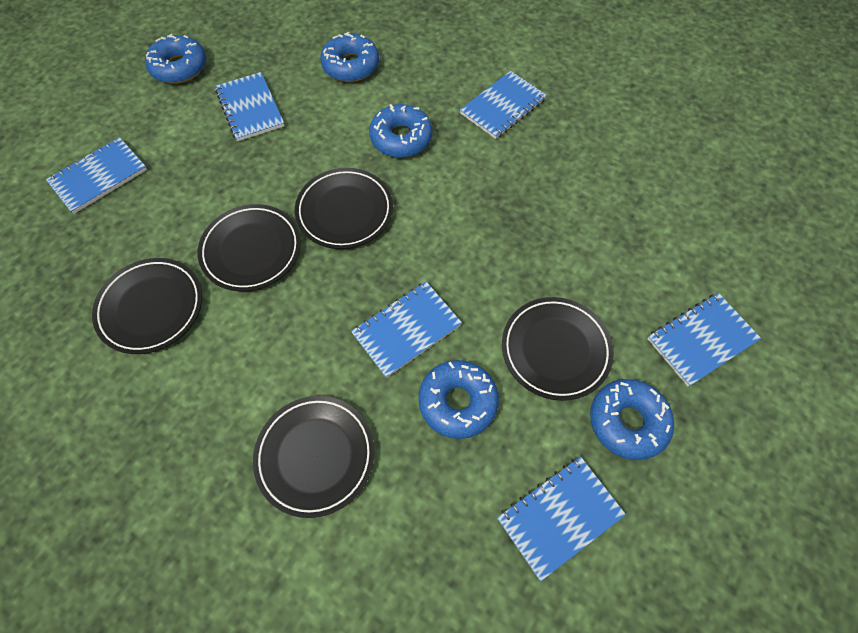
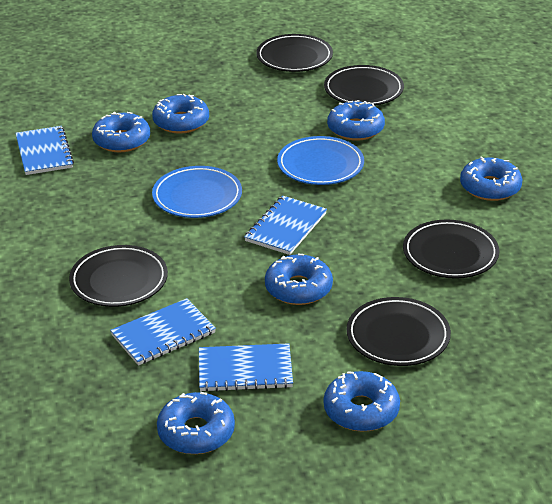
blue donut: 5 -> 7
blue notebook: 6 -> 4
blue plate: 0 -> 2

